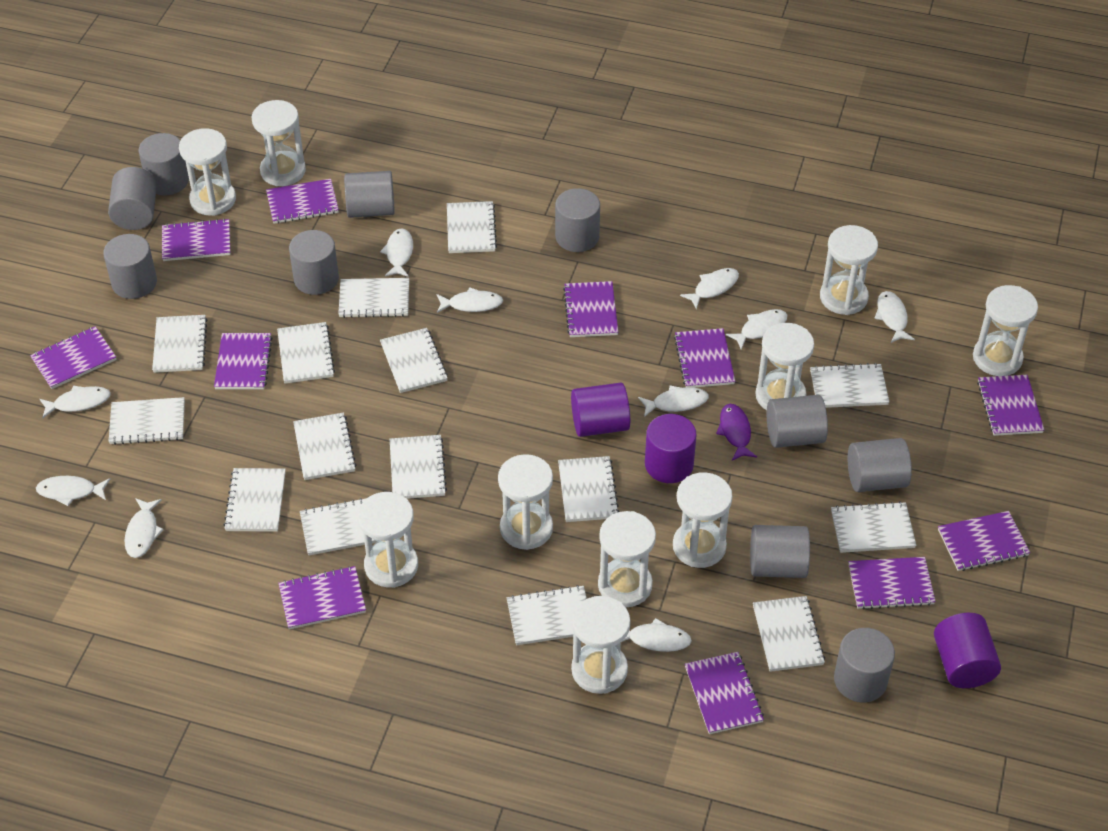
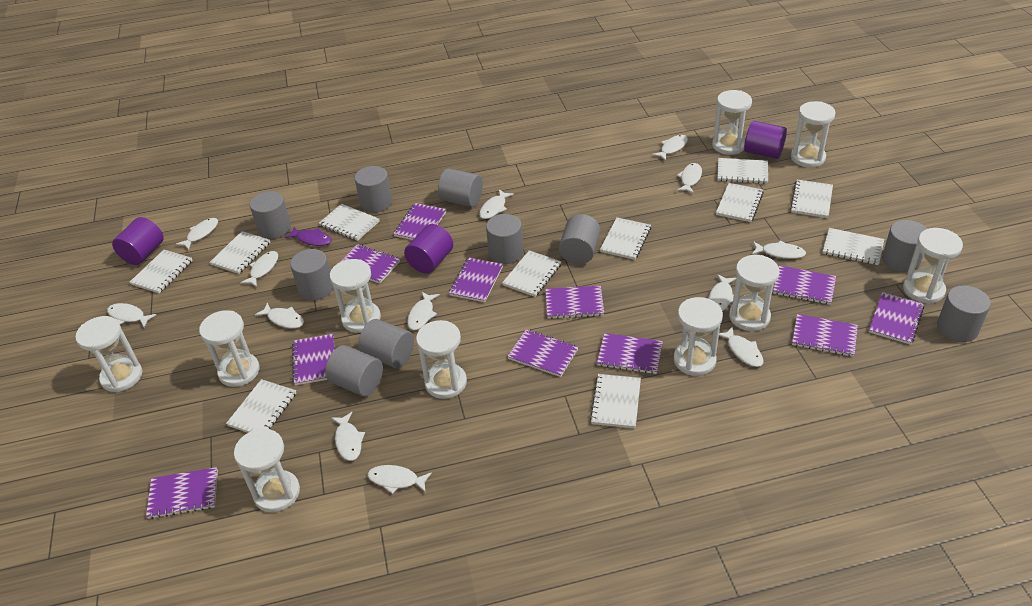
white fish: 10 -> 13
white notebook: 15 -> 11

